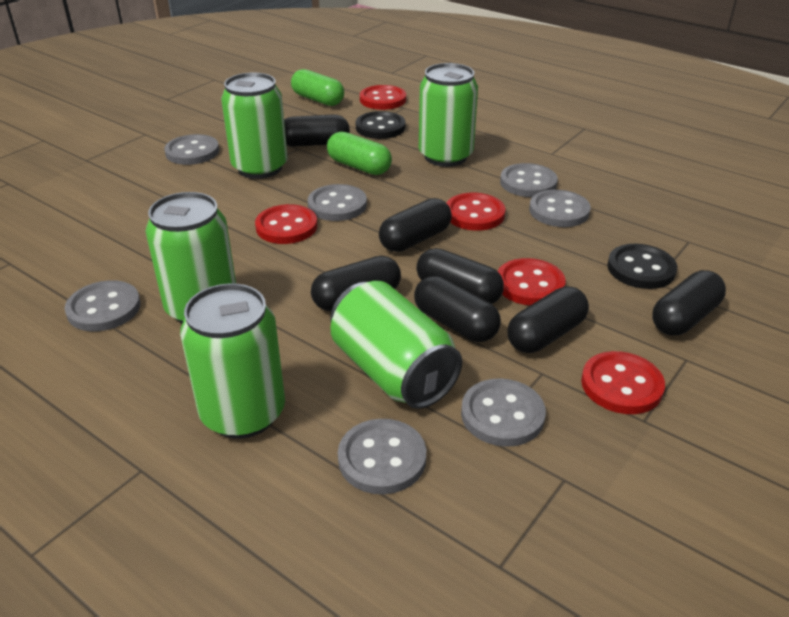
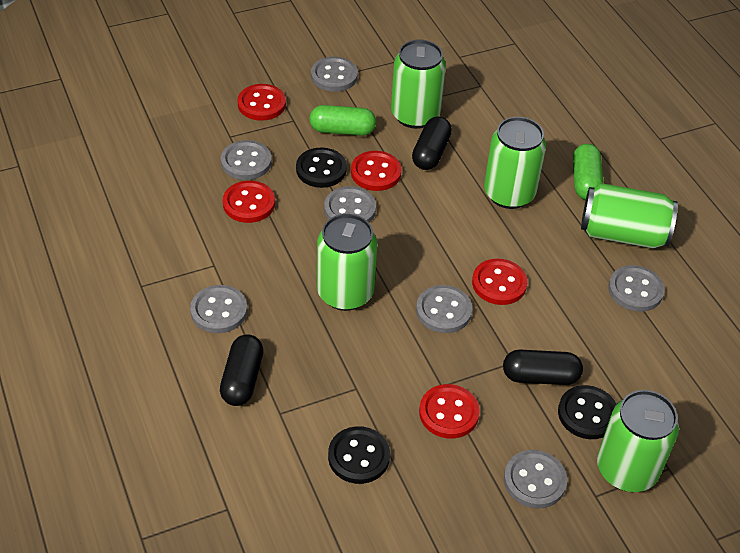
black button: 2 -> 3
black capsule: 7 -> 3

